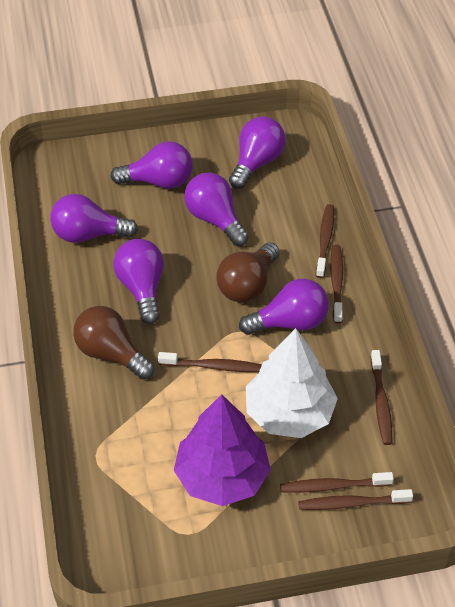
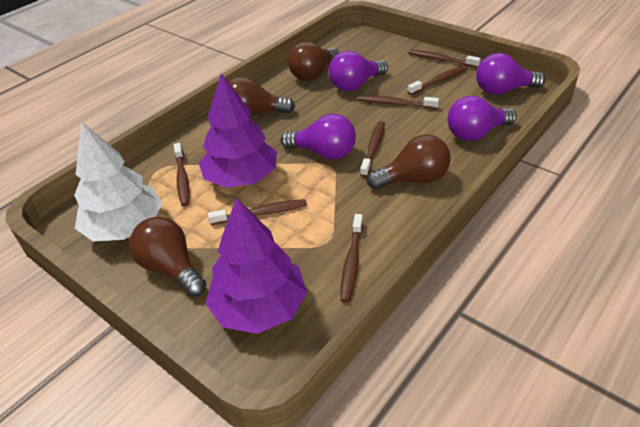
brown light bulb: 2 -> 4
brown toothbrush: 6 -> 7
purple light bulb: 6 -> 4
purple tree: 1 -> 2

